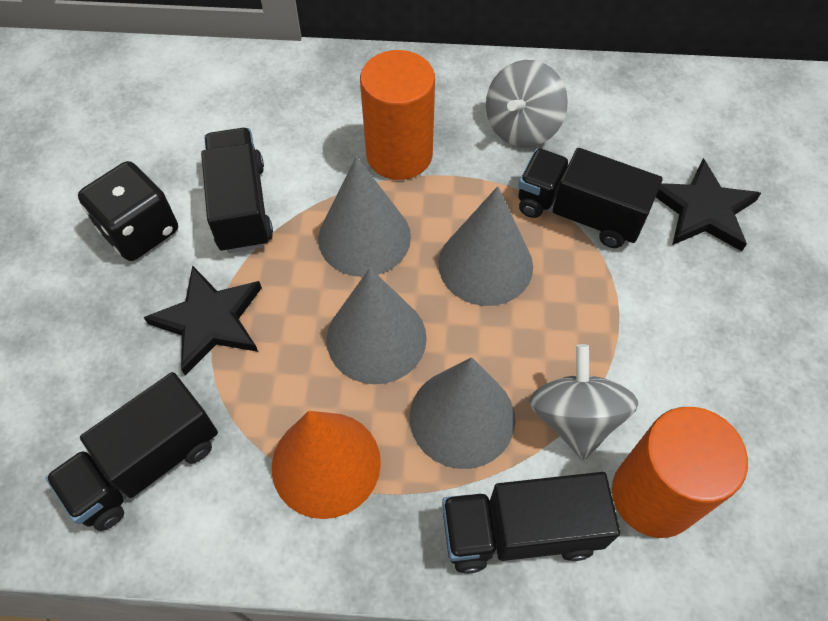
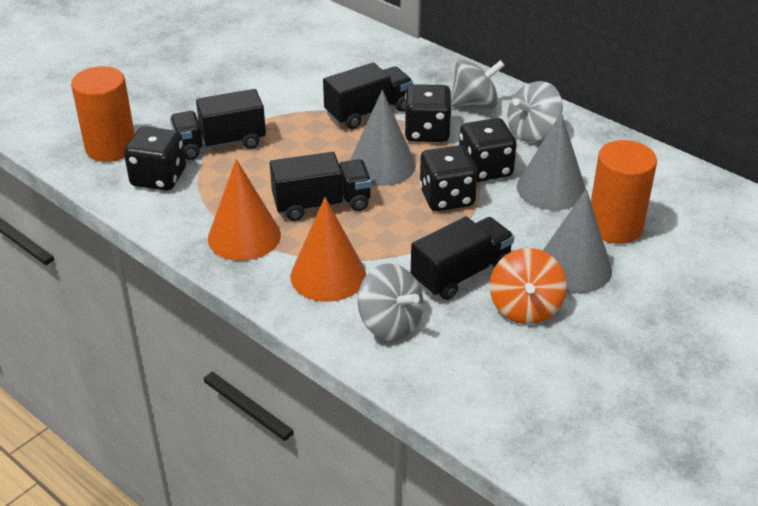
black dice: 1 -> 4
black star: 2 -> 0
grey cone: 4 -> 3
grey spinning top: 2 -> 3
orange cone: 1 -> 2
orange spinning top: 0 -> 1

